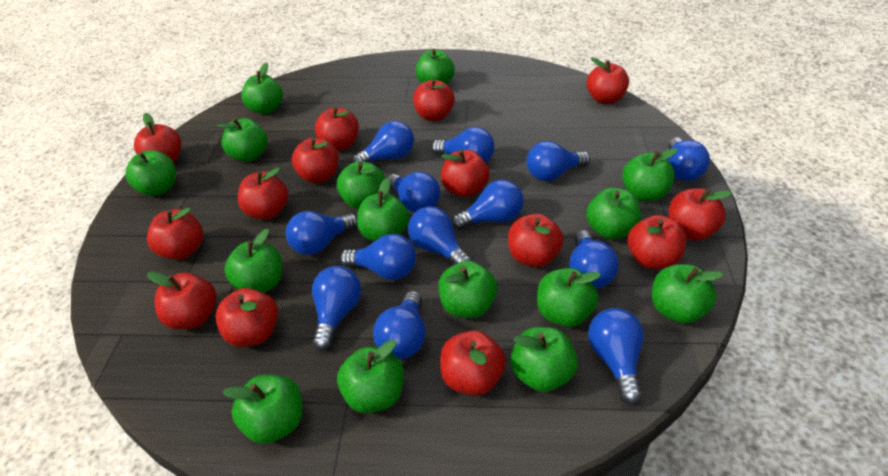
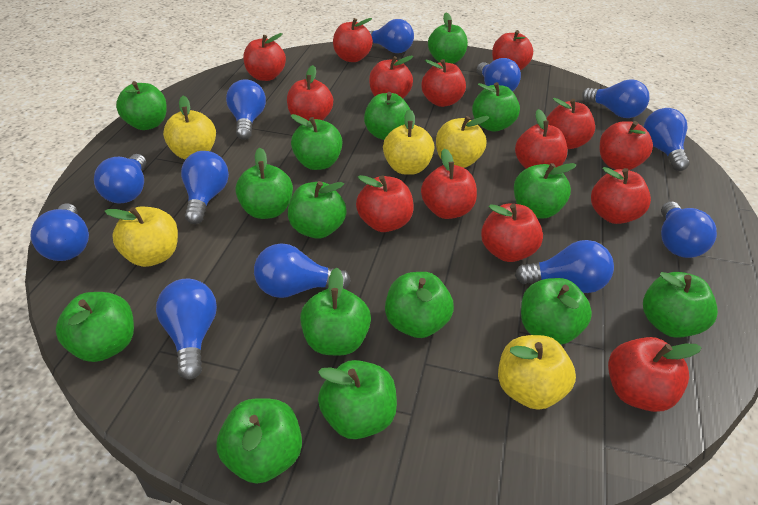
blue light bulb: 13 -> 12
yellow apple: 0 -> 5

